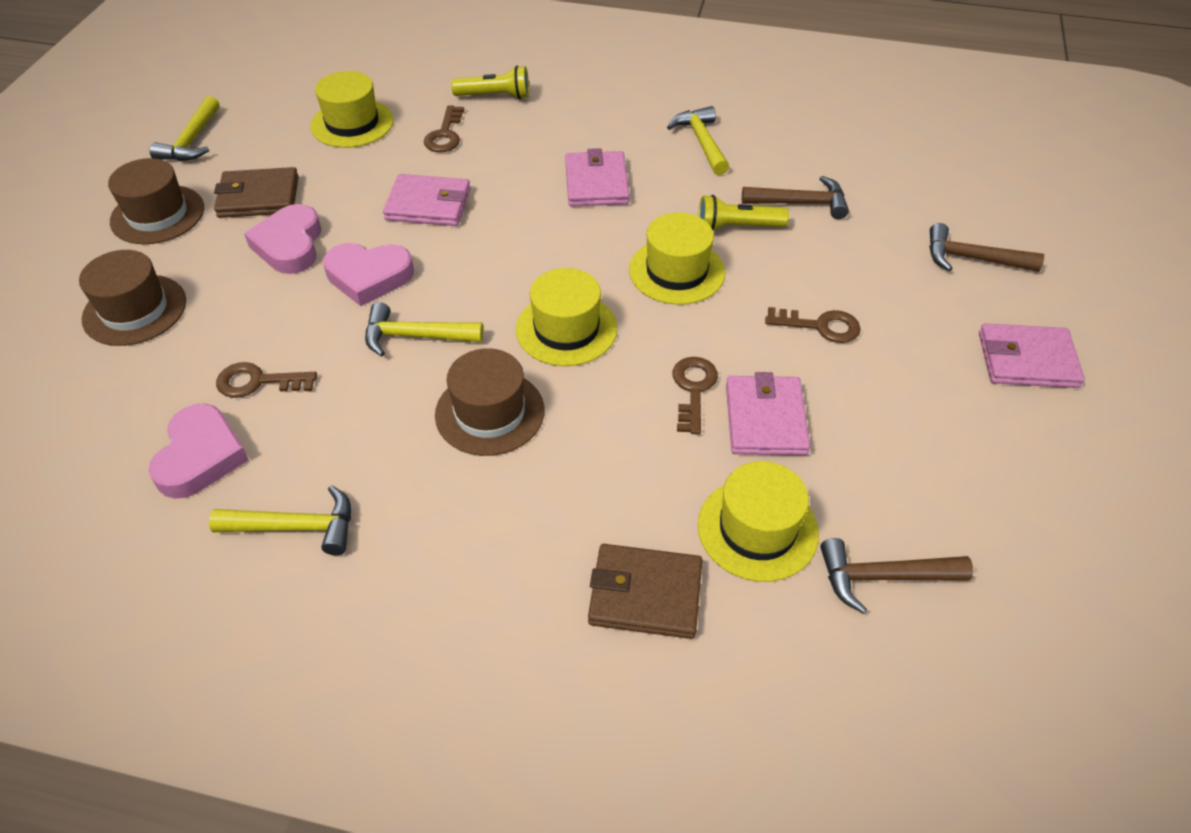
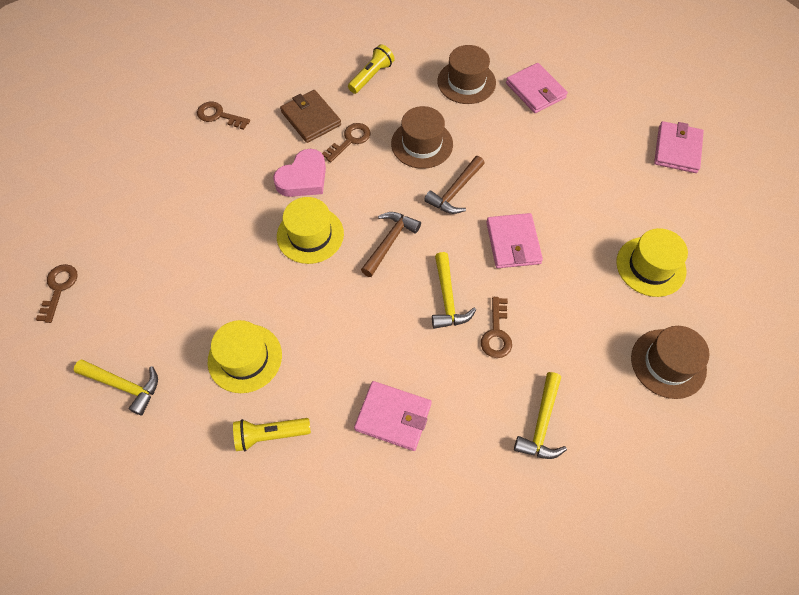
brown hammer: 3 -> 2
brown wallet: 2 -> 1
pink heart: 3 -> 1
yellow hammer: 4 -> 3
yellow hat: 4 -> 3

